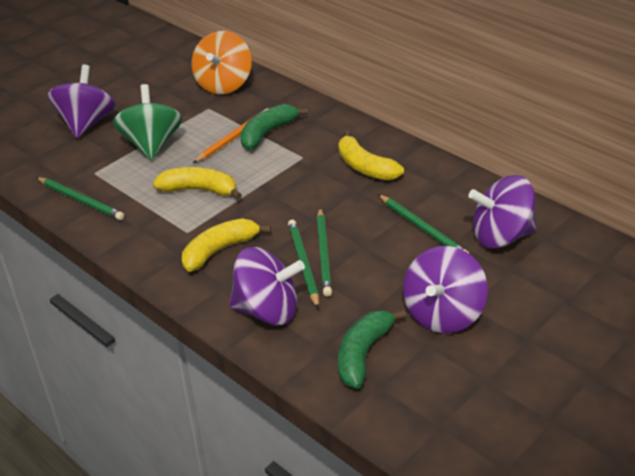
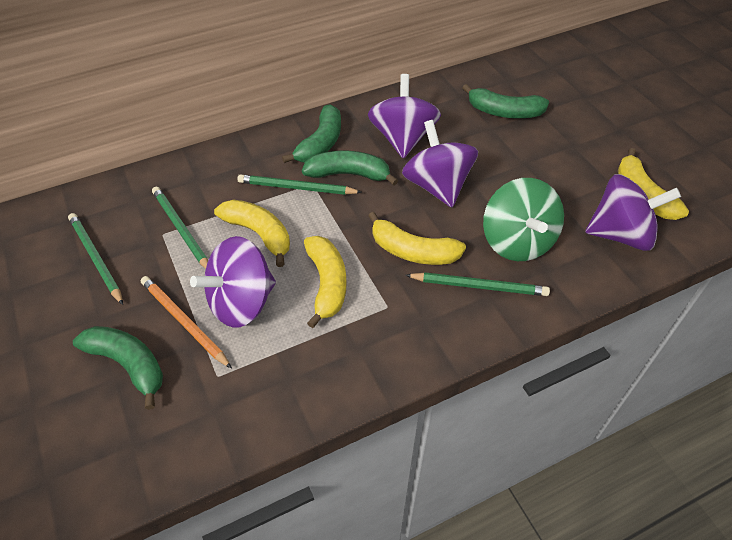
green banana: 2 -> 4
orange spinning top: 1 -> 0
yellow banana: 3 -> 4

